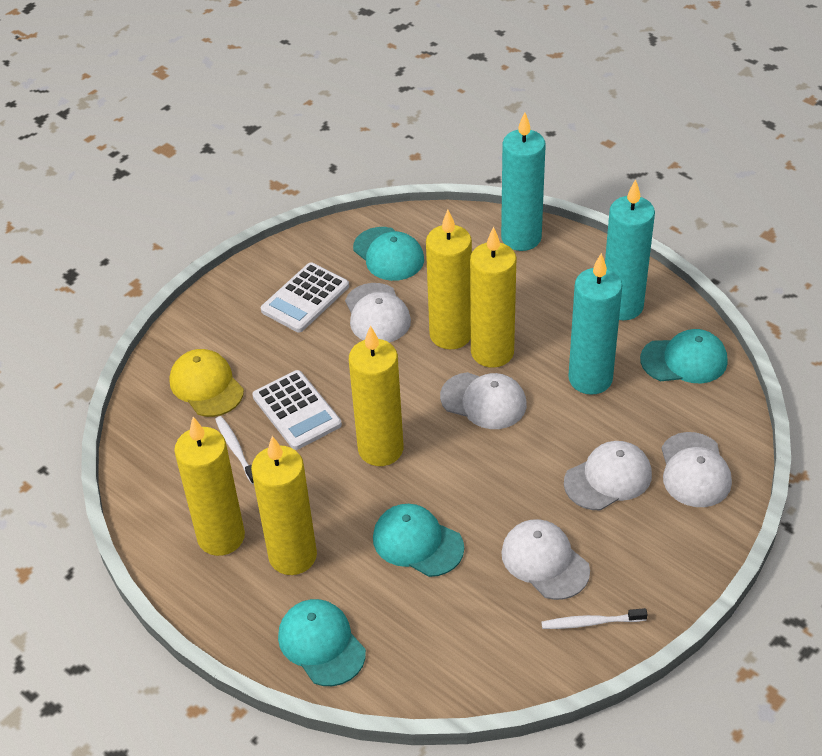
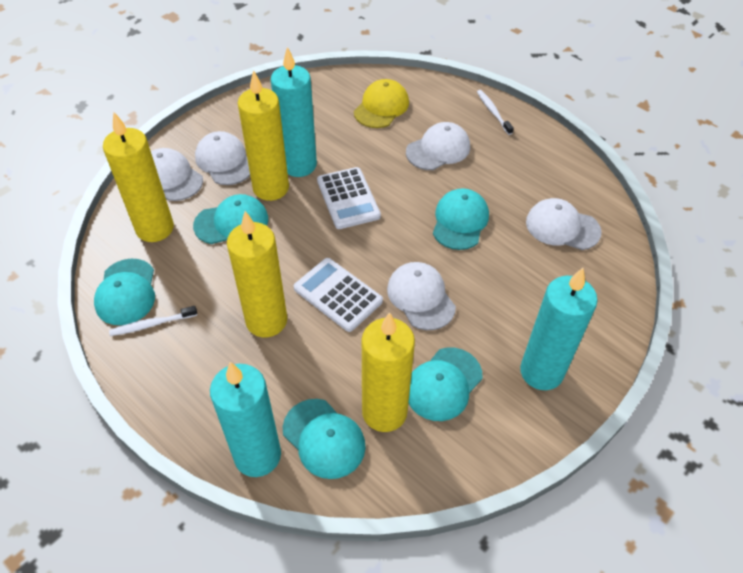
turquoise cap: 4 -> 5
yellow candle: 5 -> 4

